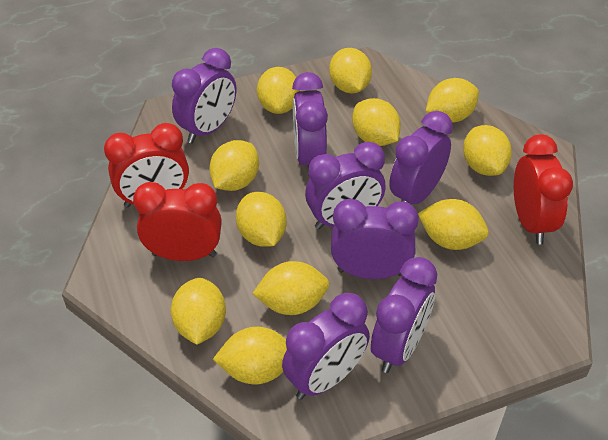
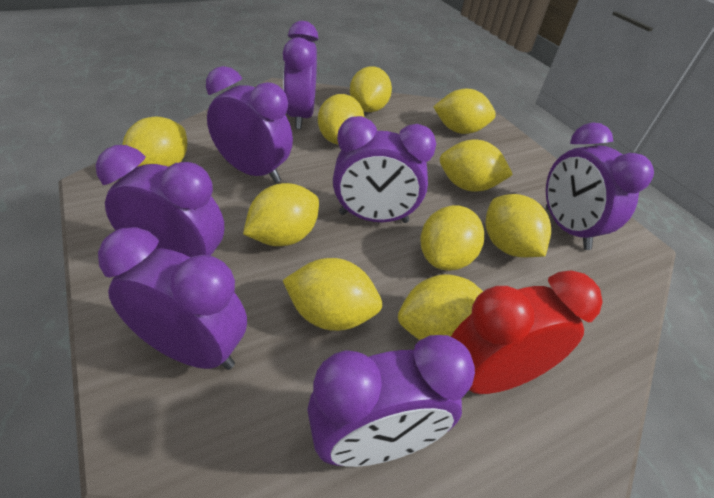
red clock: 3 -> 1
yellow lemon: 11 -> 10

